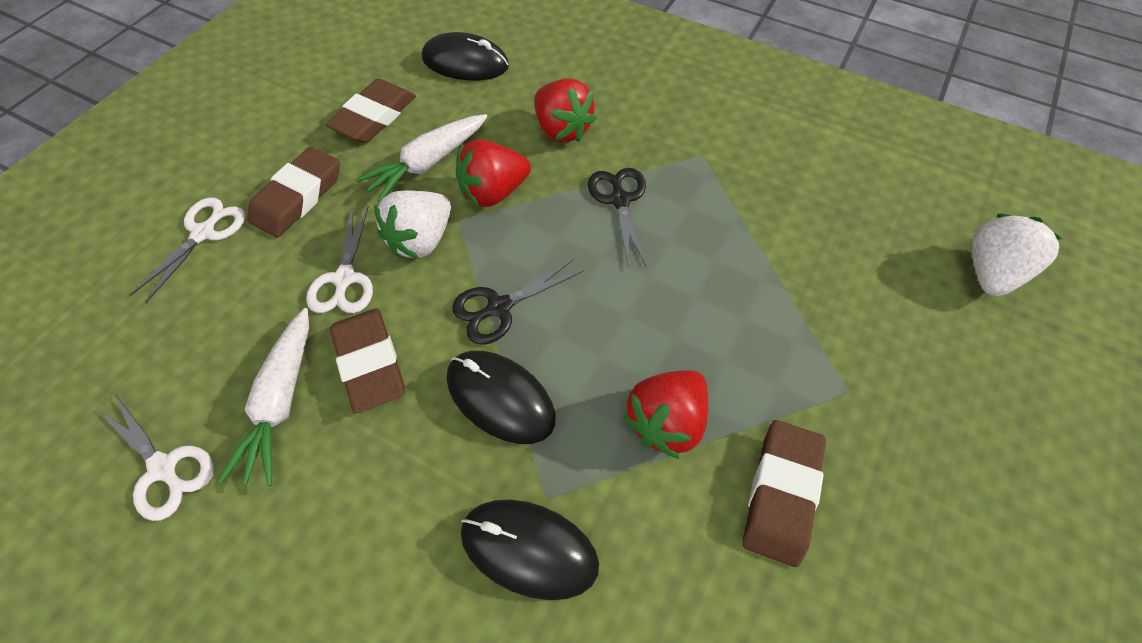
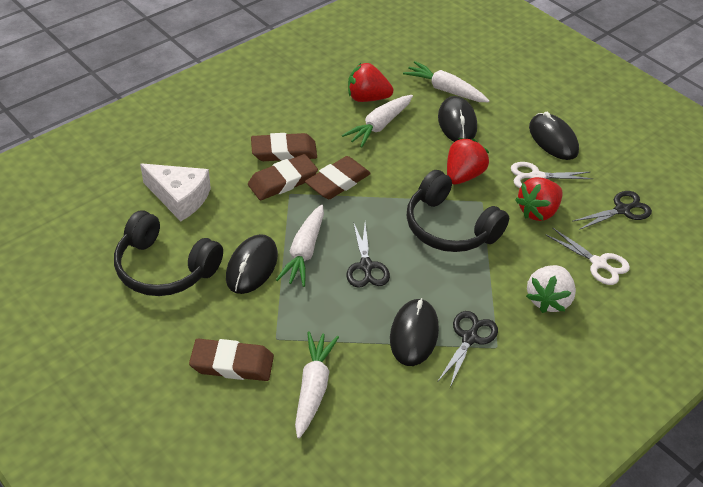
black headphones: 0 -> 2
black mouse: 3 -> 4
black scissors: 2 -> 3
white carrot: 2 -> 4
white cheese: 0 -> 1
white scissors: 3 -> 2
white strawberry: 2 -> 1

